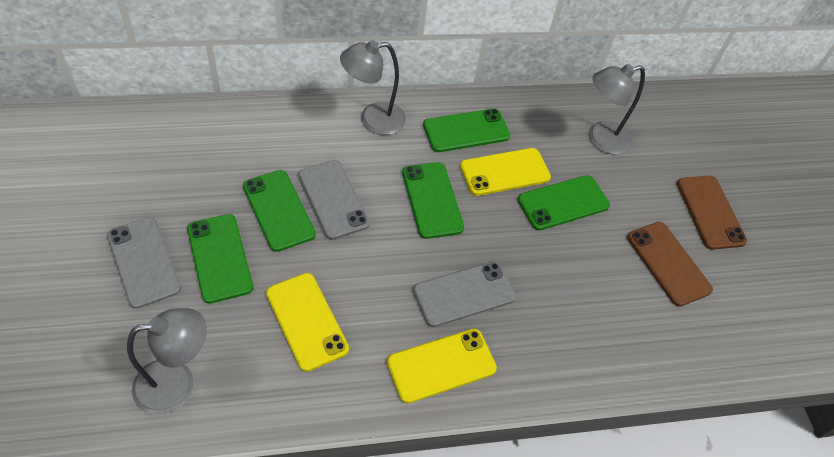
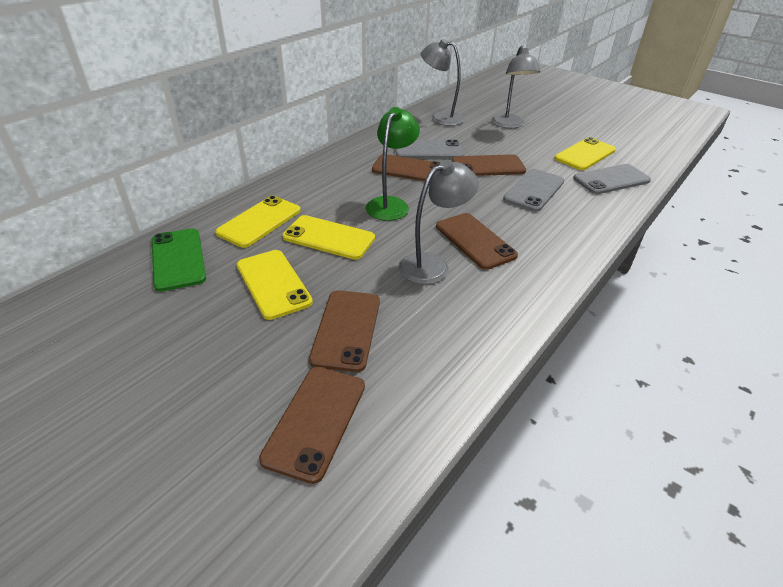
brown phone: 2 -> 5
green lamp: 0 -> 1
green phone: 5 -> 1
yellow phone: 3 -> 4

